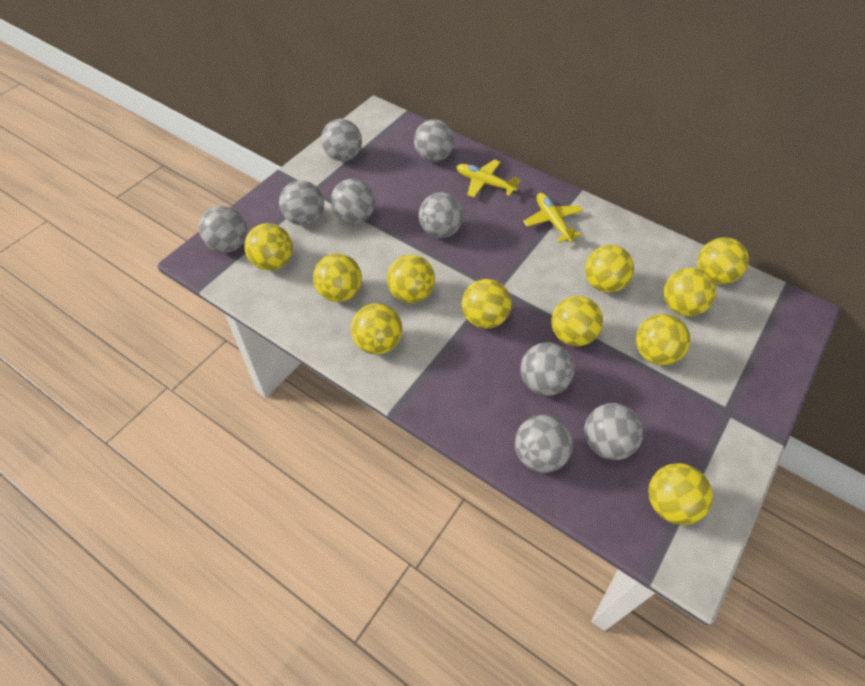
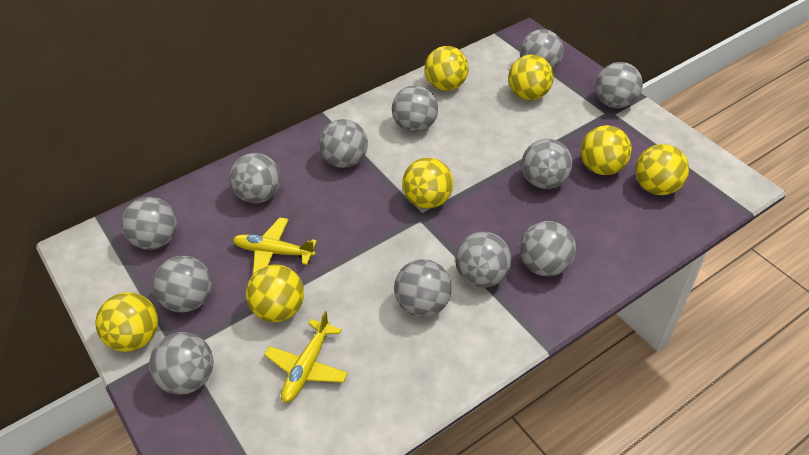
grey ball: 9 -> 12
yellow ball: 11 -> 7

